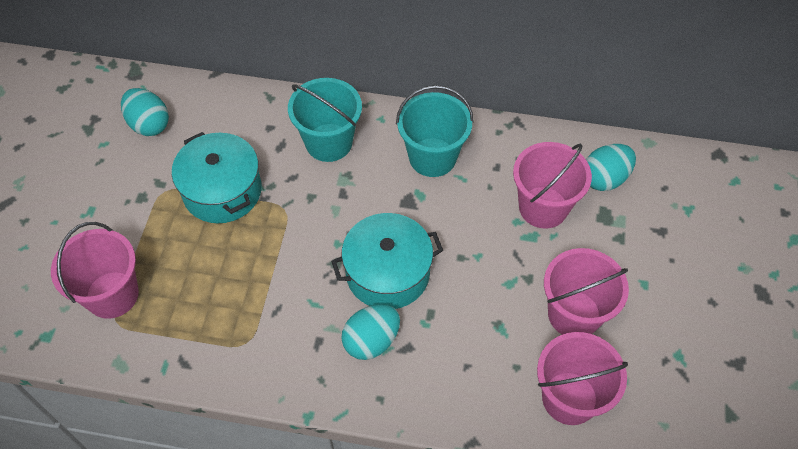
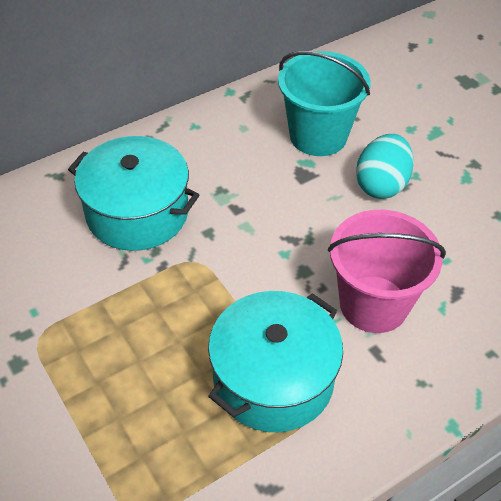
pink bucket: 4 -> 1
turquoise bucket: 2 -> 1
turquoise egg: 3 -> 1

